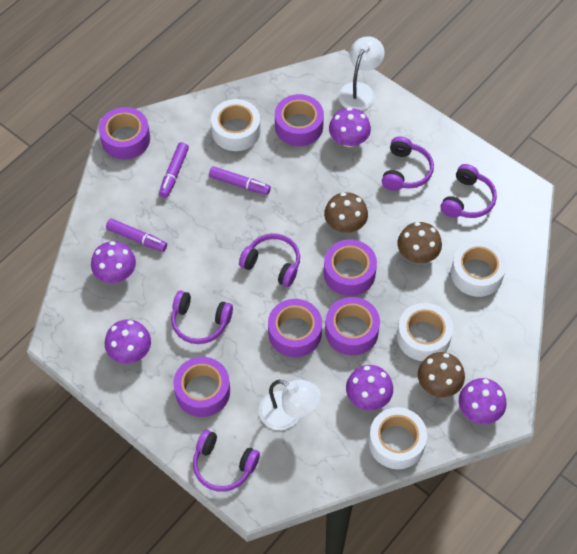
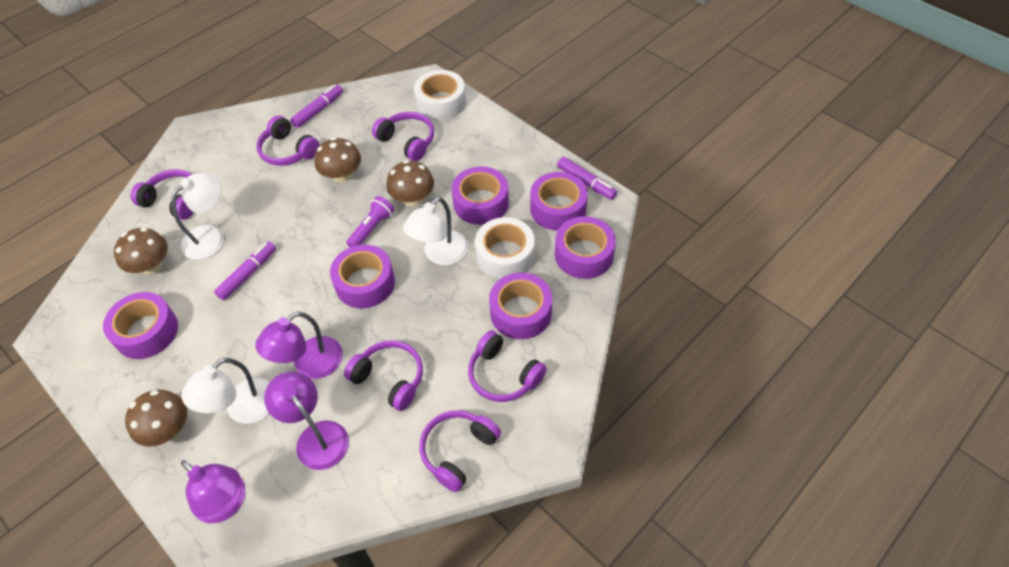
brown mushroom: 3 -> 4
purple flashlight: 0 -> 1
purple headphones: 5 -> 6
purple lamp: 0 -> 3
purple mushroom: 5 -> 0
white lamp: 2 -> 3
white tape: 4 -> 2

